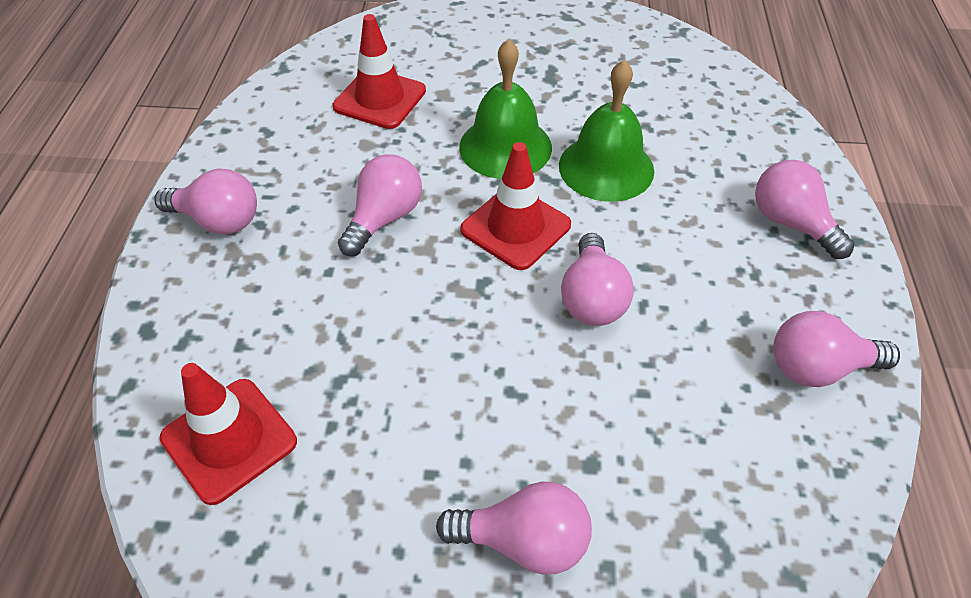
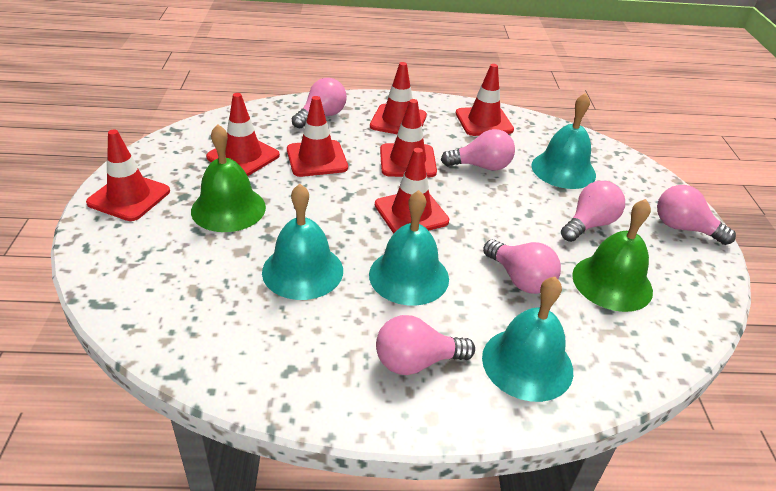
red traffic cone: 3 -> 7
turquoise bell: 0 -> 4

